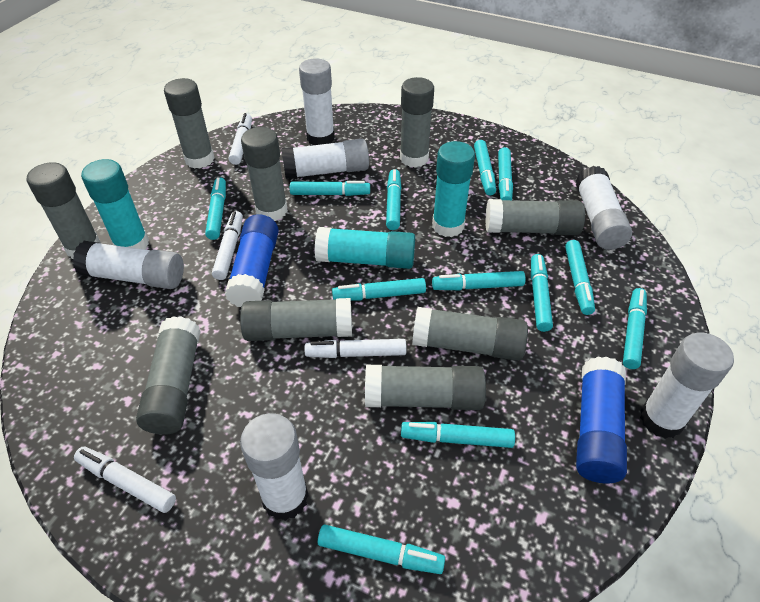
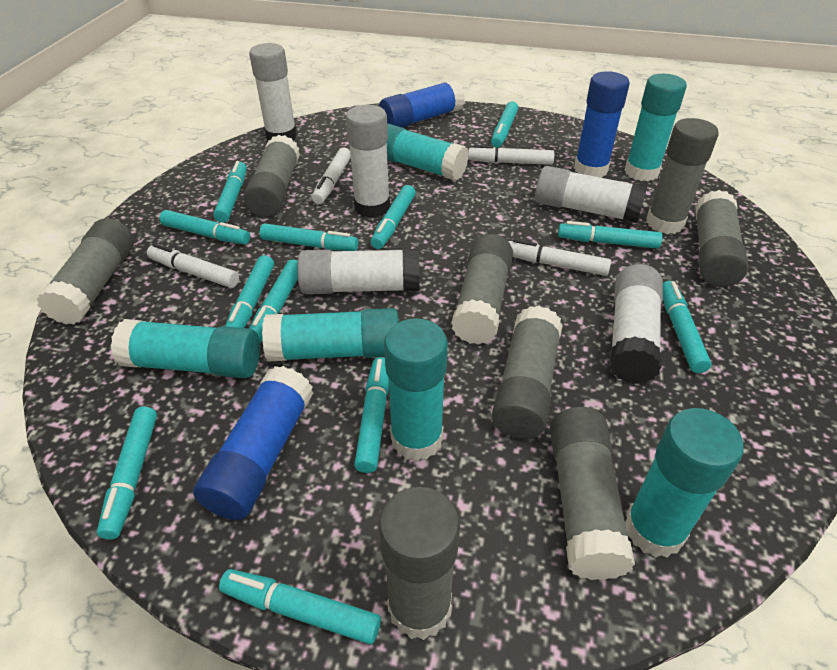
blue glue stick: 2 -> 3
grey glue stick: 9 -> 8
turquoise glue stick: 3 -> 6
white glue stick: 6 -> 5

